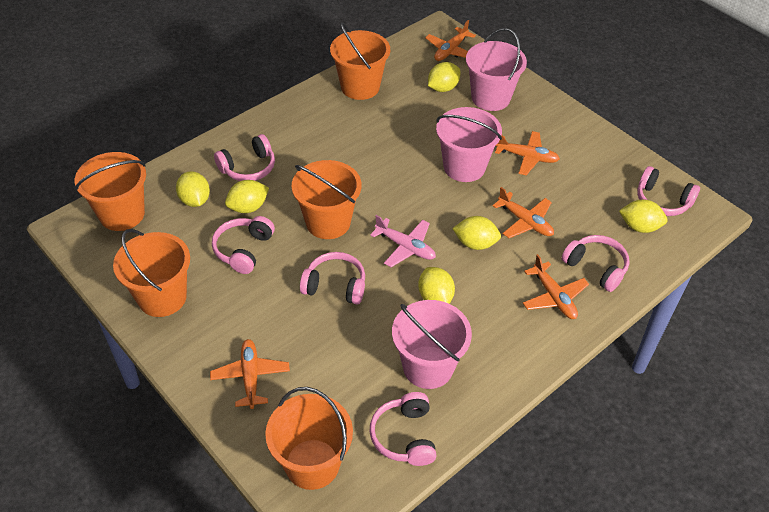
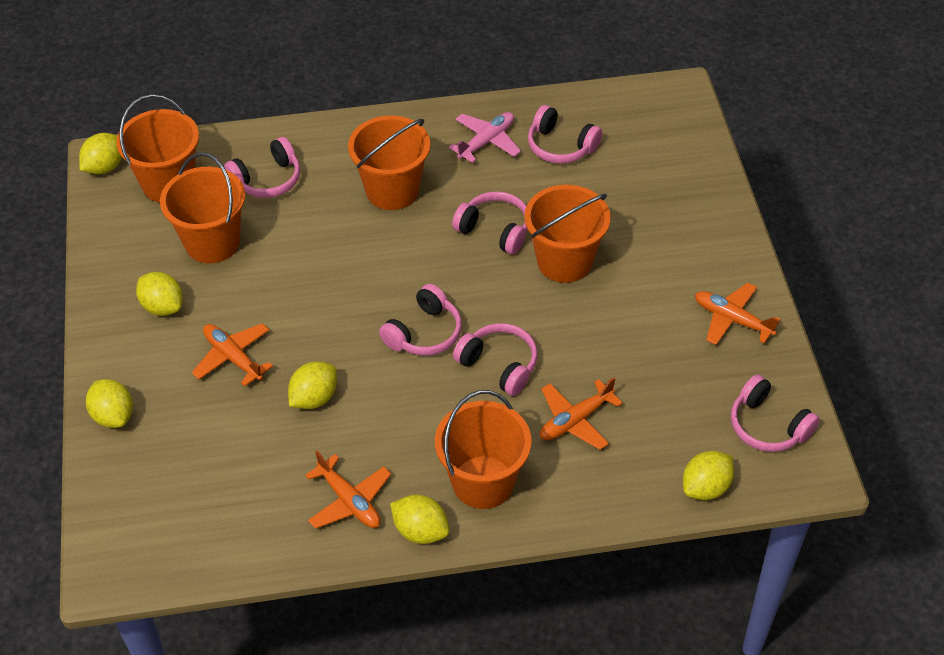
orange plane: 5 -> 4
pink bucket: 3 -> 0

